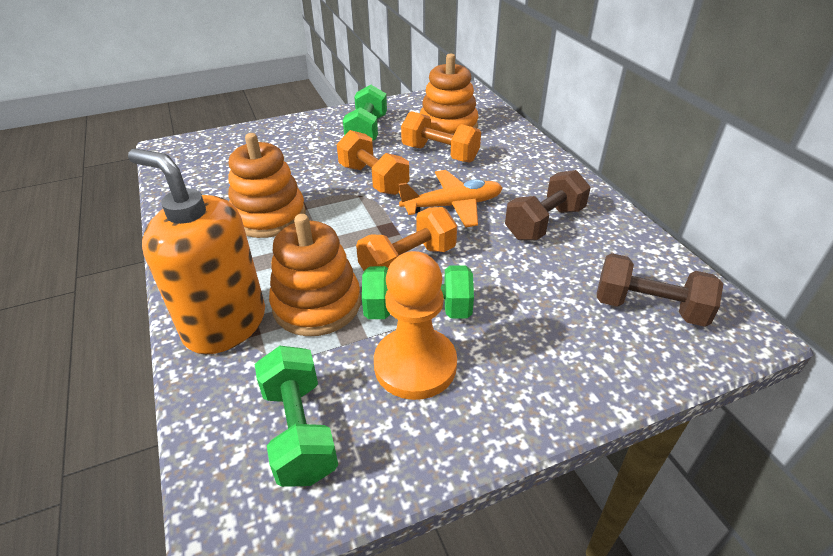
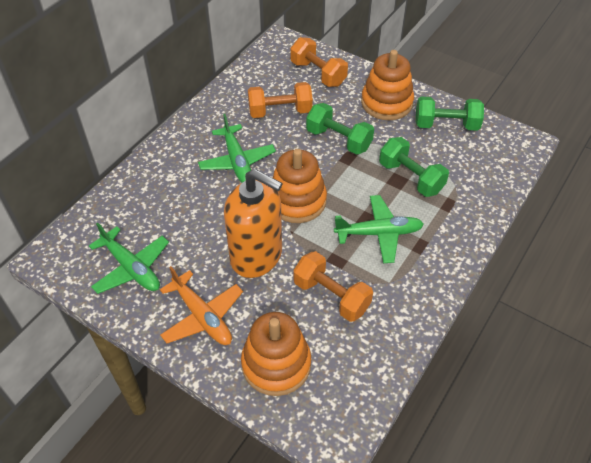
brown dumbbell: 2 -> 0
green plane: 0 -> 3
orange pawn: 1 -> 0

